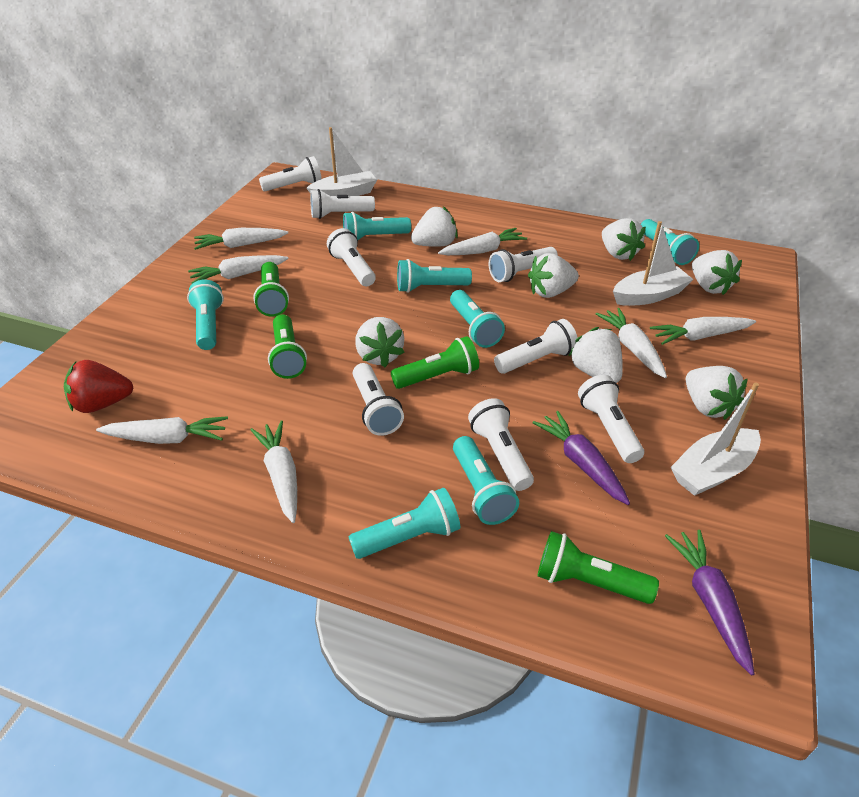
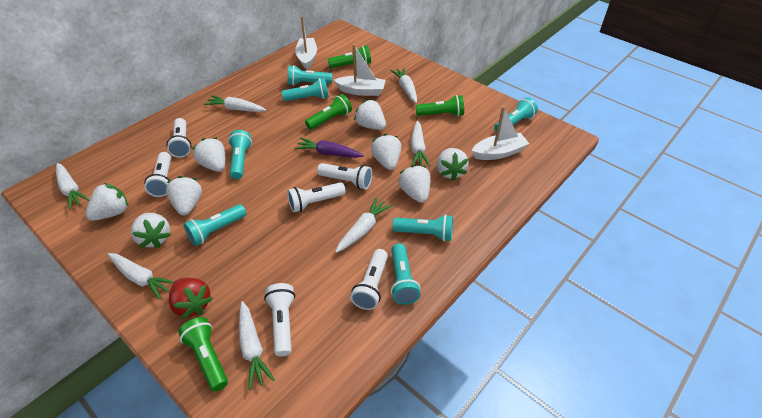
purple carrot: 2 -> 1
white flashlight: 8 -> 6
white strawberry: 7 -> 8

